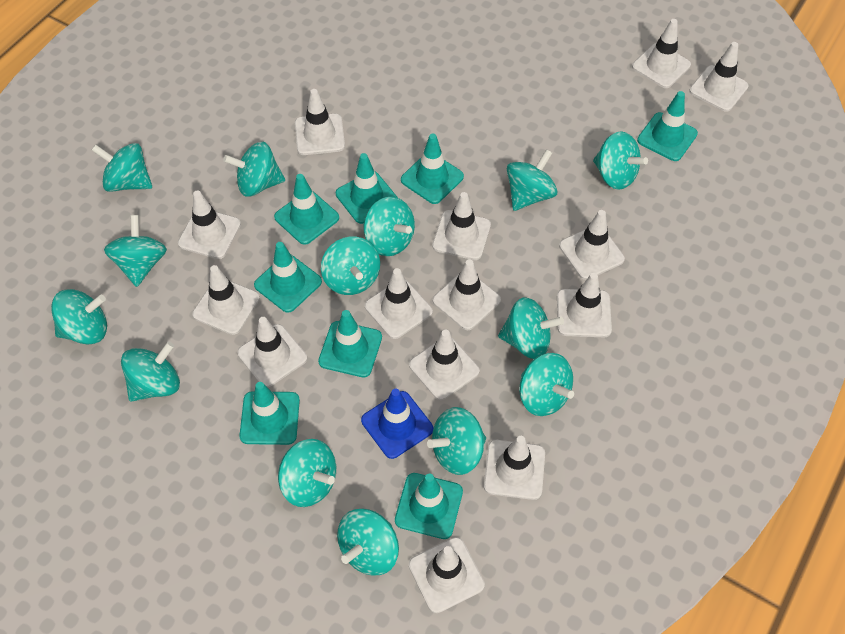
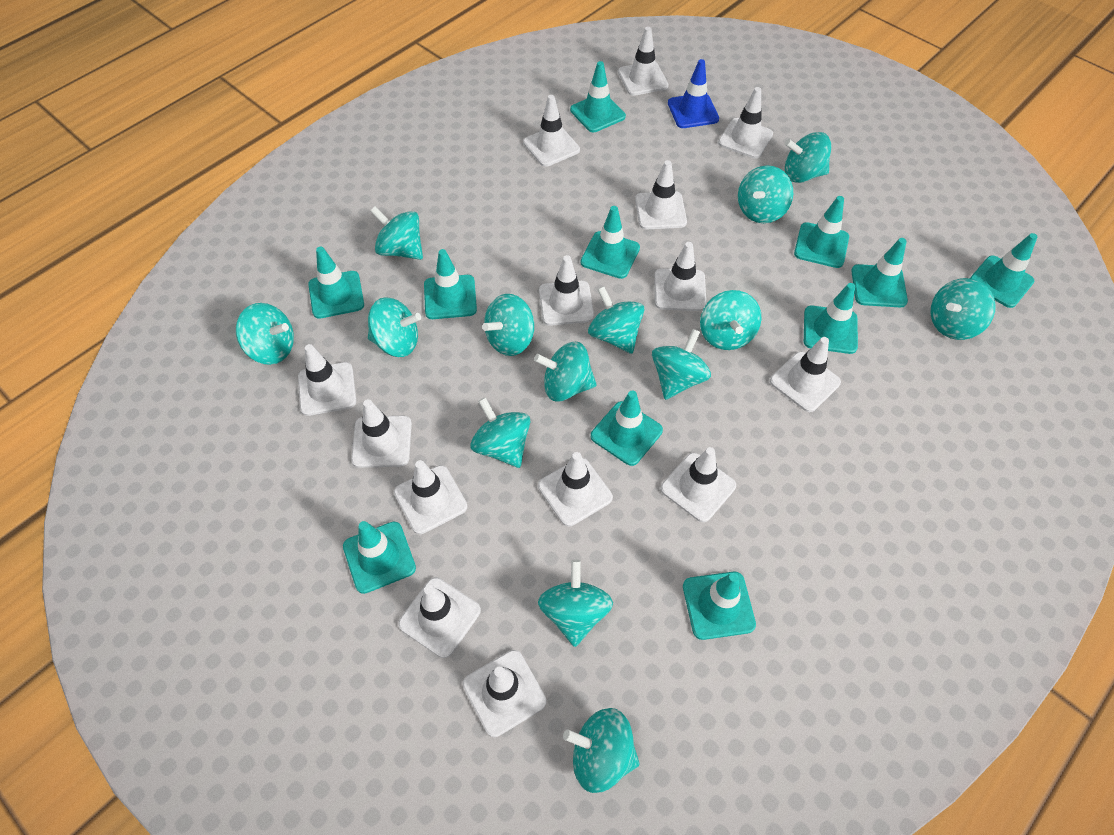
turquoise traffic cone: 8 -> 11

